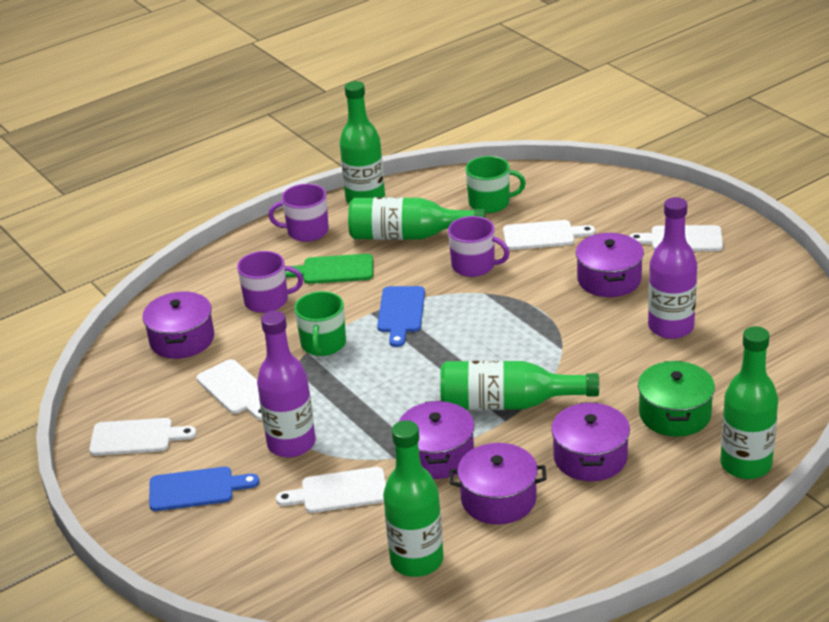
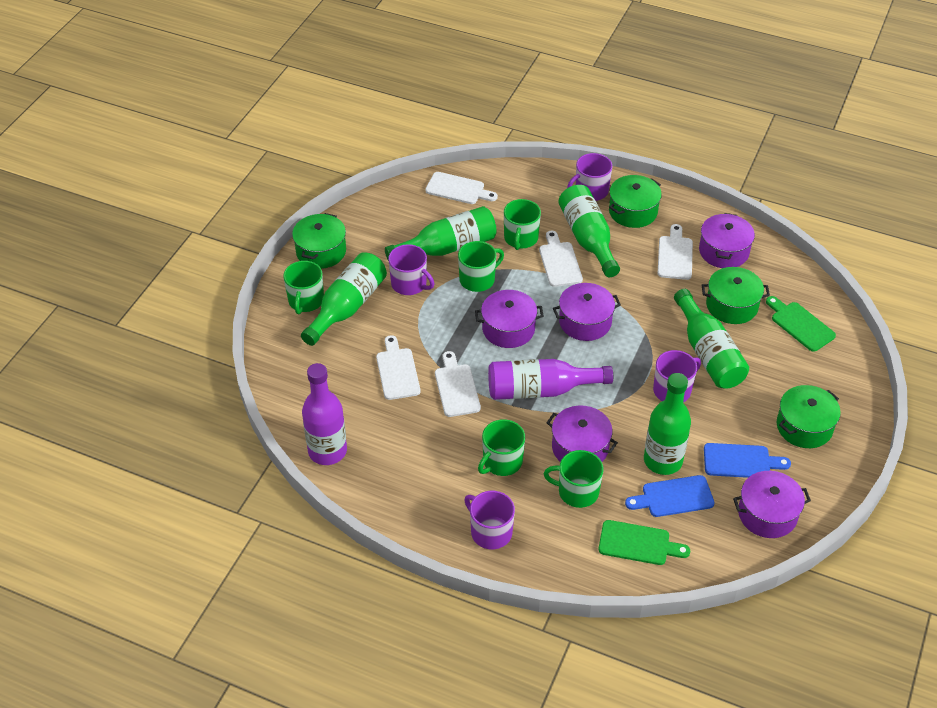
green cutting board: 1 -> 2
green mug: 2 -> 5
green pot: 1 -> 4
purple mug: 3 -> 4

